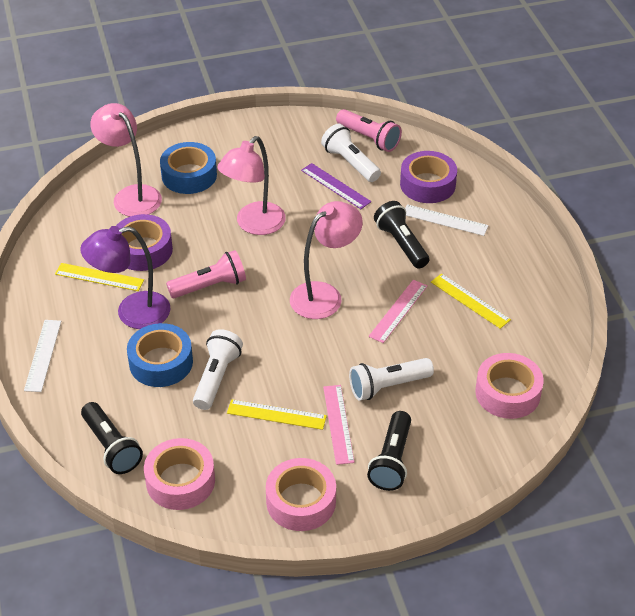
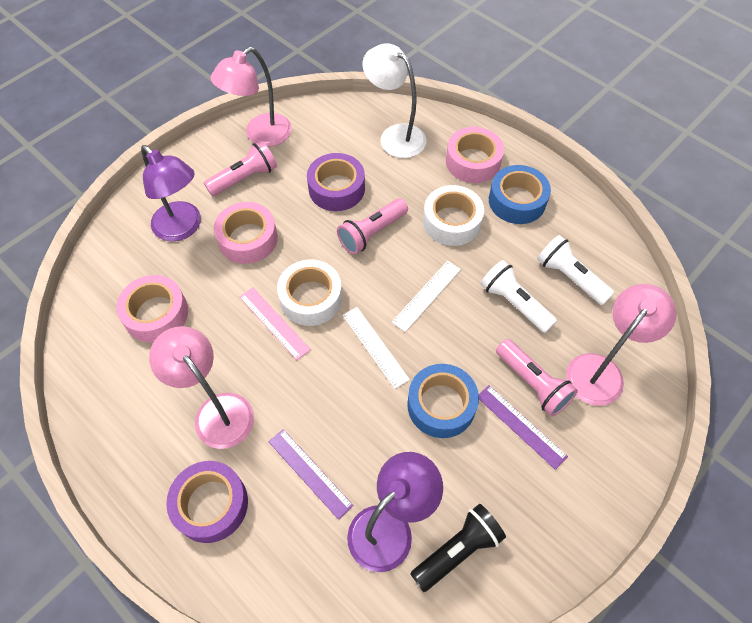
black flashlight: 3 -> 1
pink flashlight: 2 -> 3
pink ruler: 2 -> 1
purple lamp: 1 -> 2
purple ruler: 1 -> 2
white flashlight: 3 -> 2
white lamp: 0 -> 1
white tape: 0 -> 2
yellow ruler: 3 -> 0

